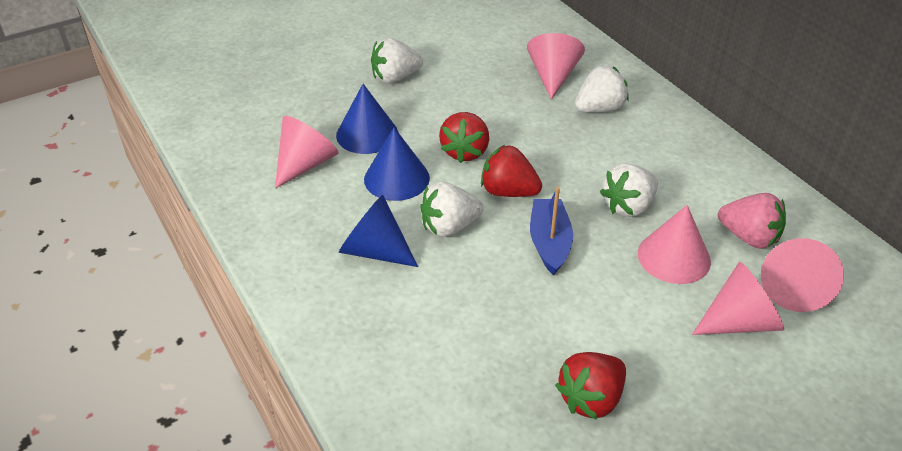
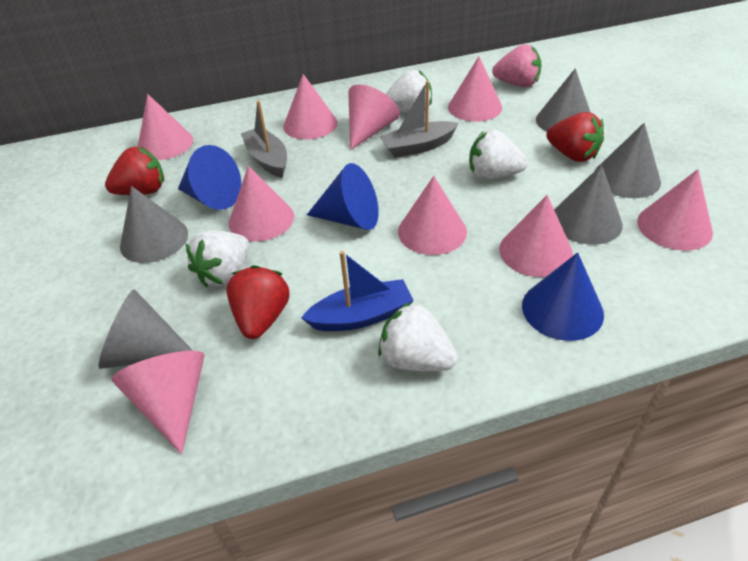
grey boat: 0 -> 2
grey cone: 0 -> 5
pink cone: 5 -> 9

